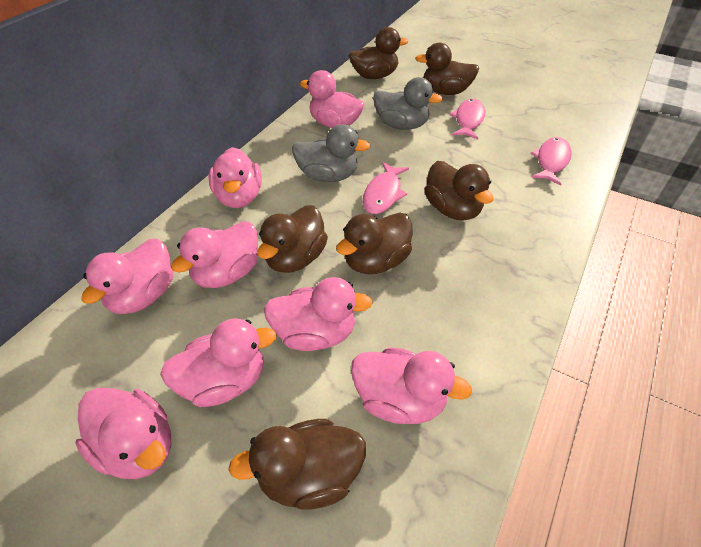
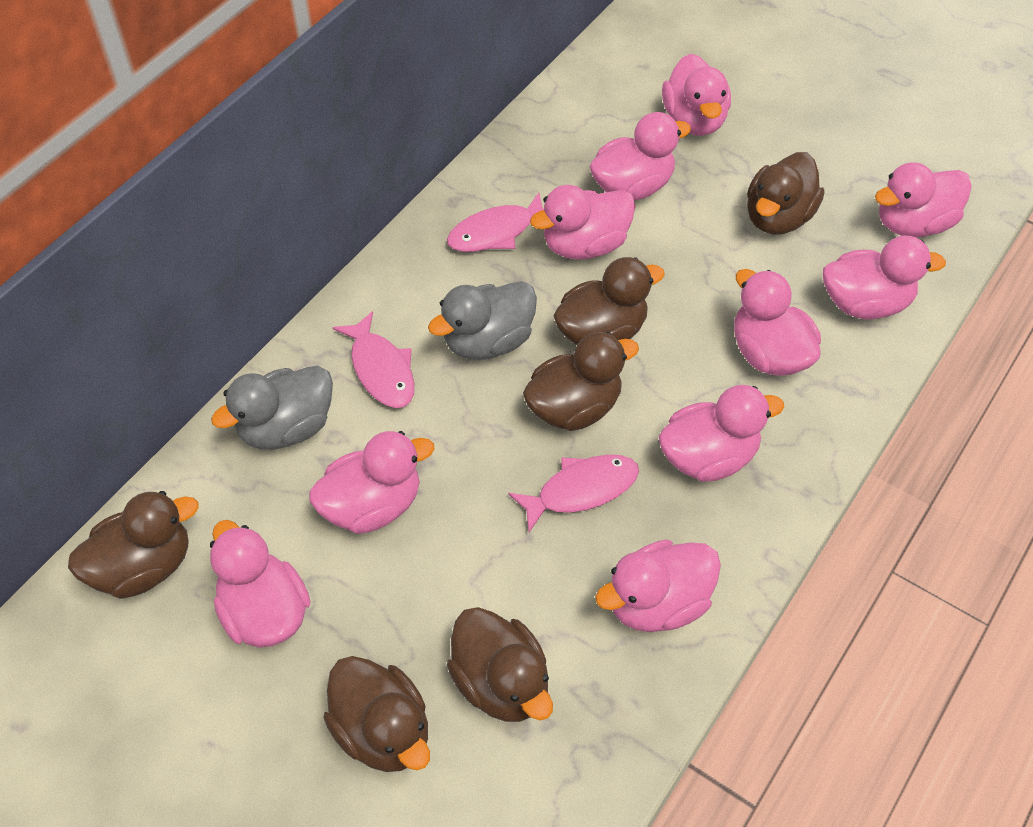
pink duck: 8 -> 10

